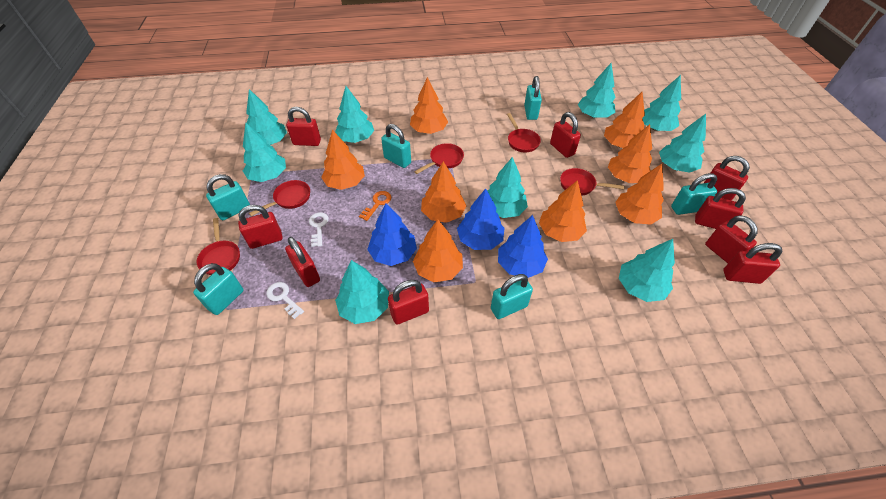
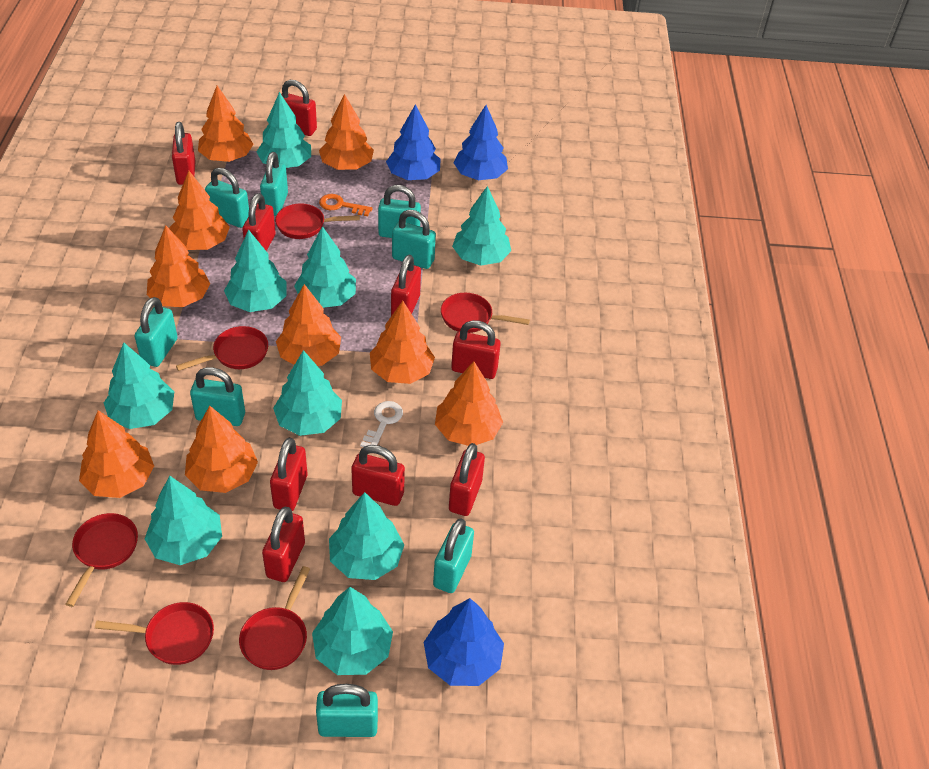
orange tree: 8 -> 9
red pan: 5 -> 6
turquoise padlock: 6 -> 8
white key: 2 -> 1

